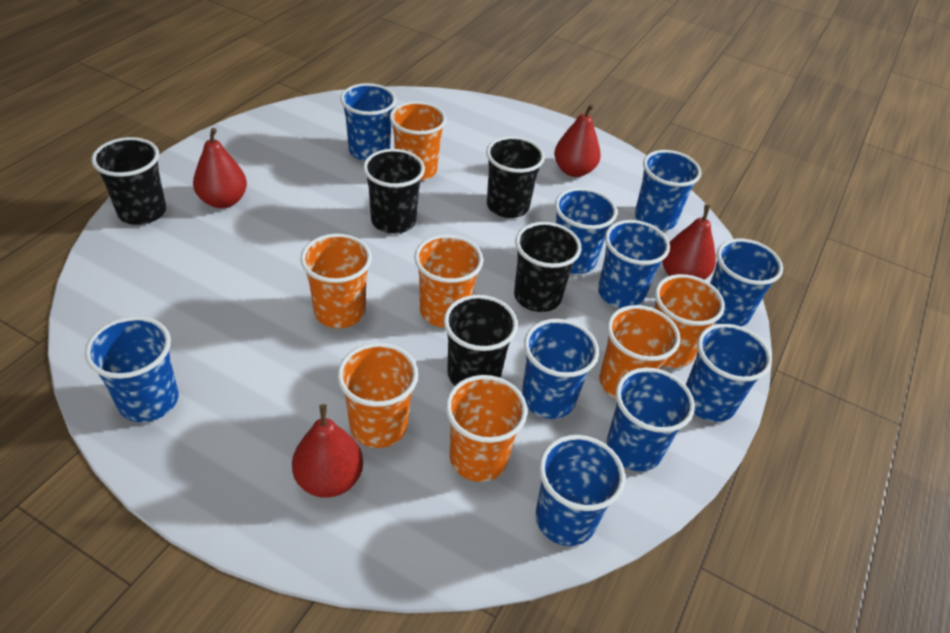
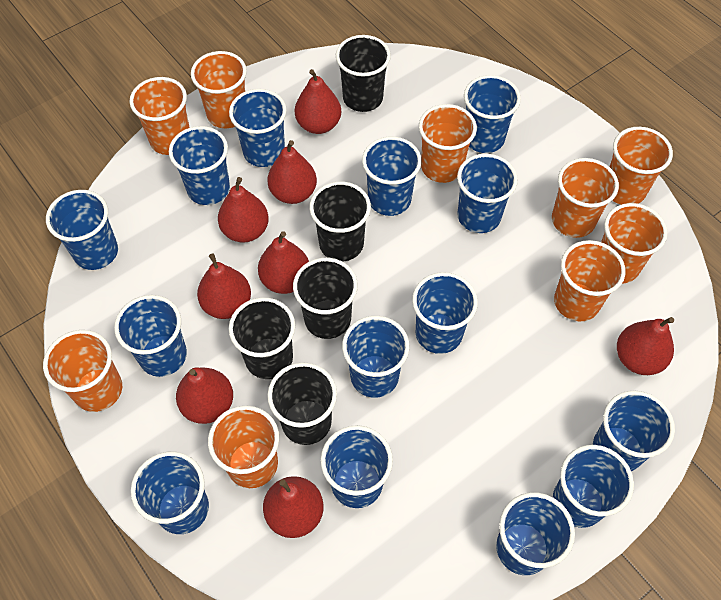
blue cup: 10 -> 14
orange cup: 7 -> 9
red pear: 4 -> 8

